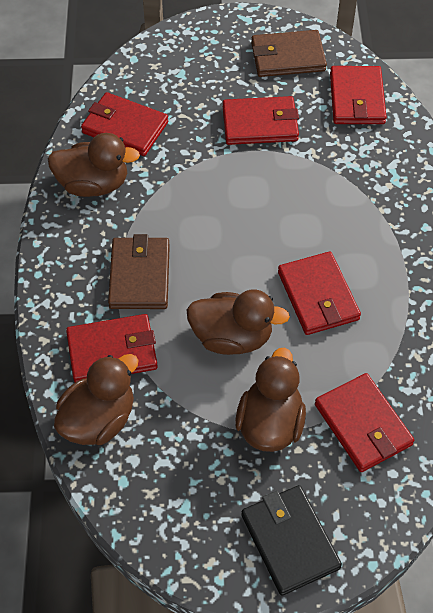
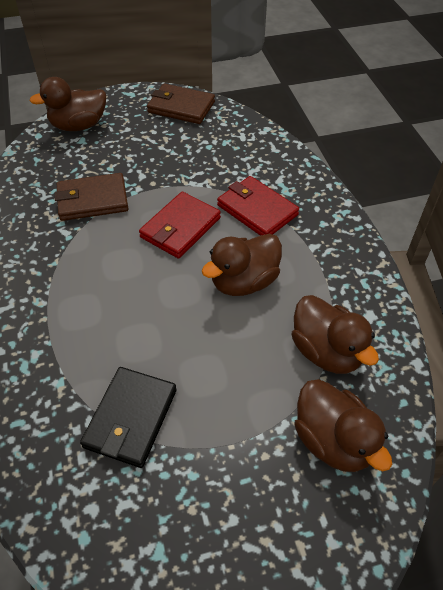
red wallet: 6 -> 2

